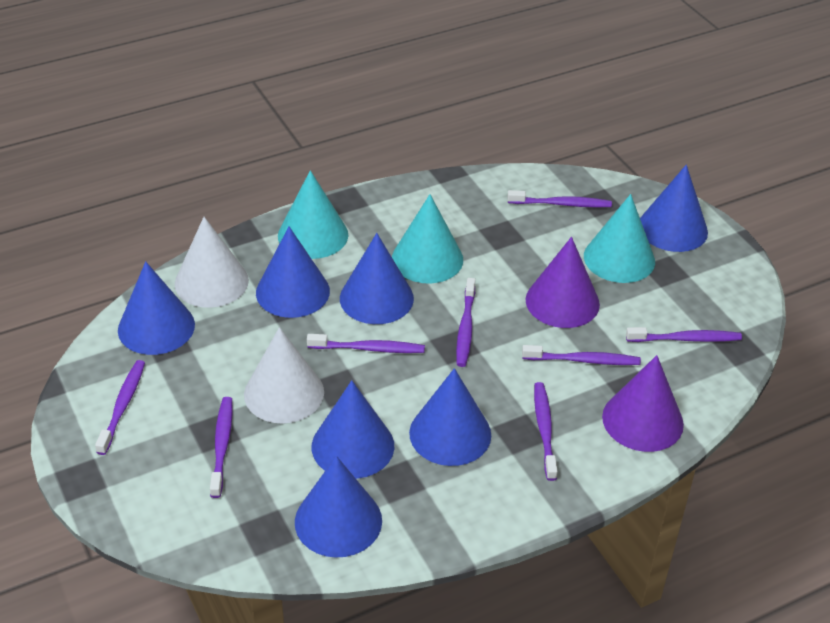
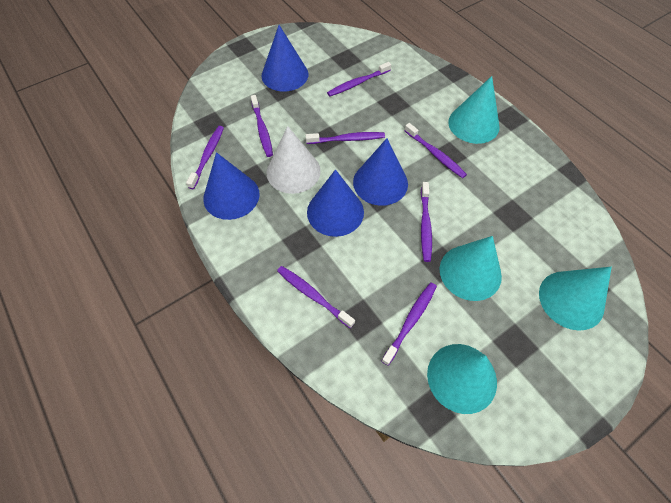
blue cone: 7 -> 4
purple cone: 2 -> 0
turquoise cone: 3 -> 4
white cone: 2 -> 1

